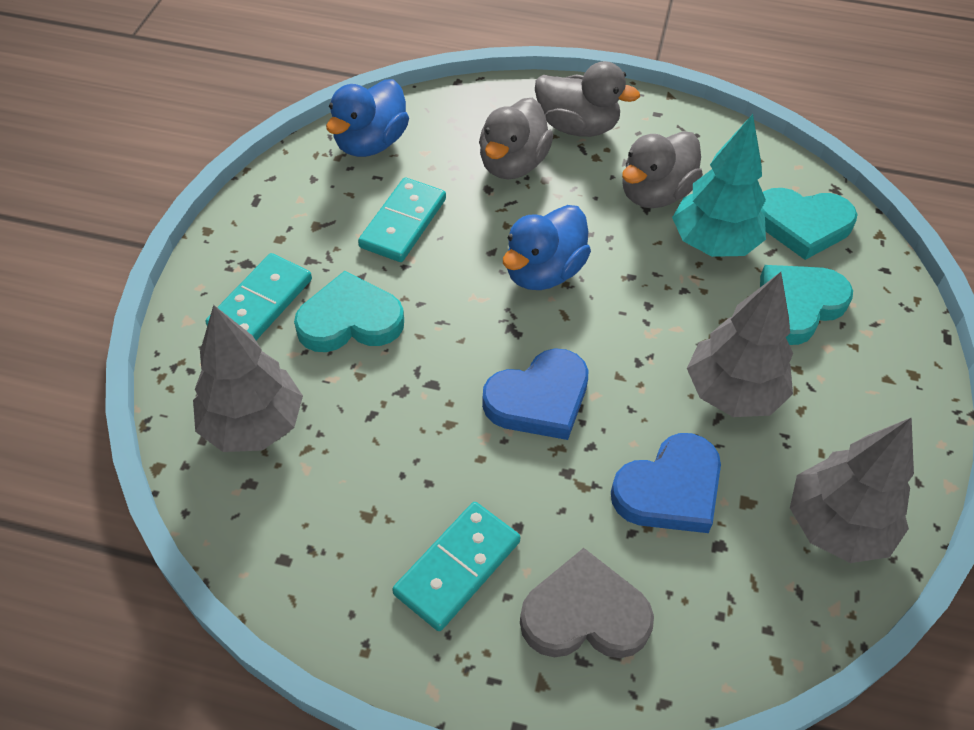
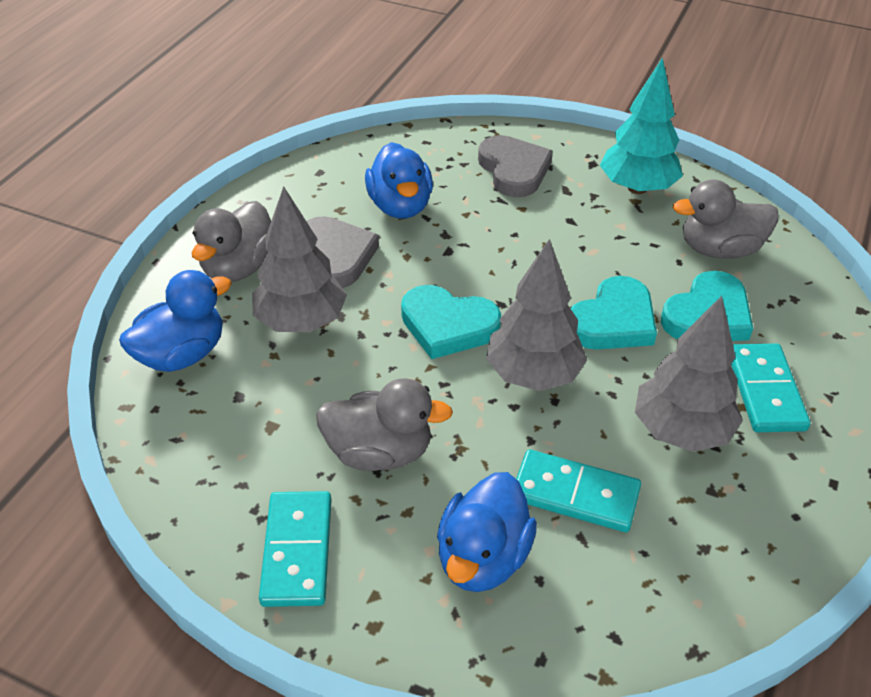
blue duck: 2 -> 3
blue heart: 2 -> 0
grey heart: 1 -> 2

